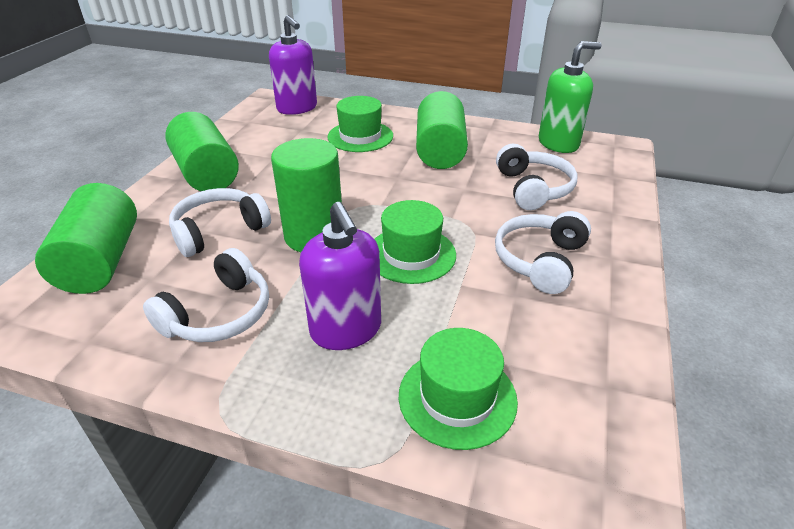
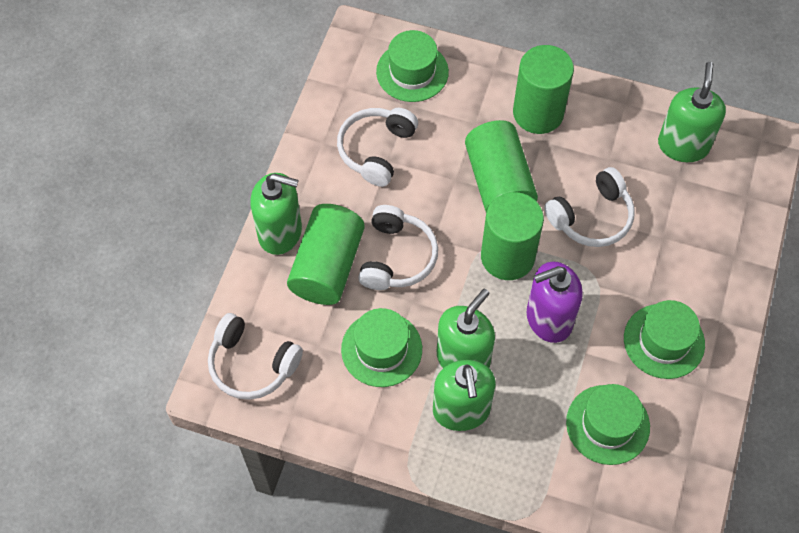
green hat: 3 -> 4
green soap dispenser: 1 -> 4
purple soap dispenser: 2 -> 1

